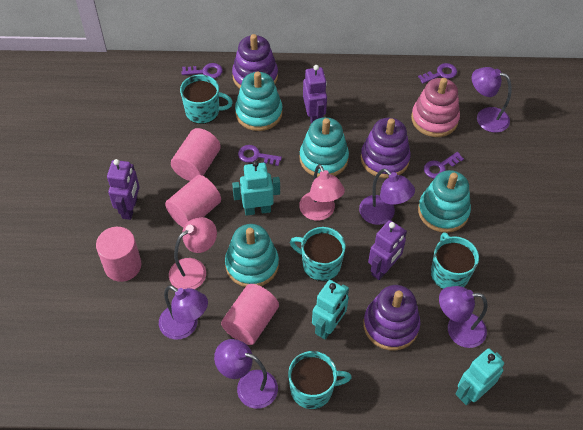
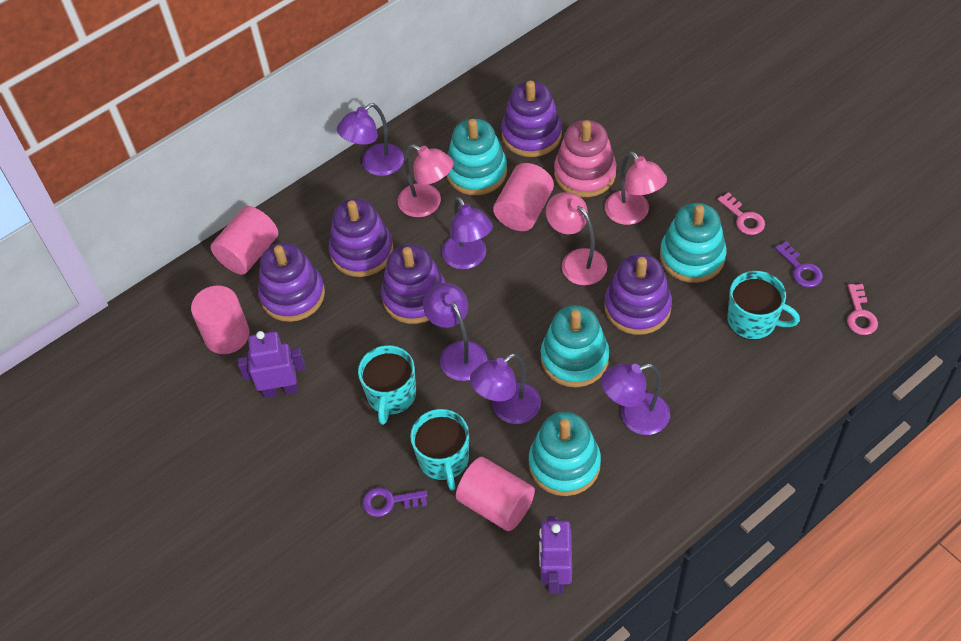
pink key: 0 -> 2
pink lamp: 2 -> 3
purple key: 4 -> 2
purple robot: 3 -> 2
purple stacking toy: 3 -> 5
turquoise mug: 4 -> 3
turquoise robot: 3 -> 0

